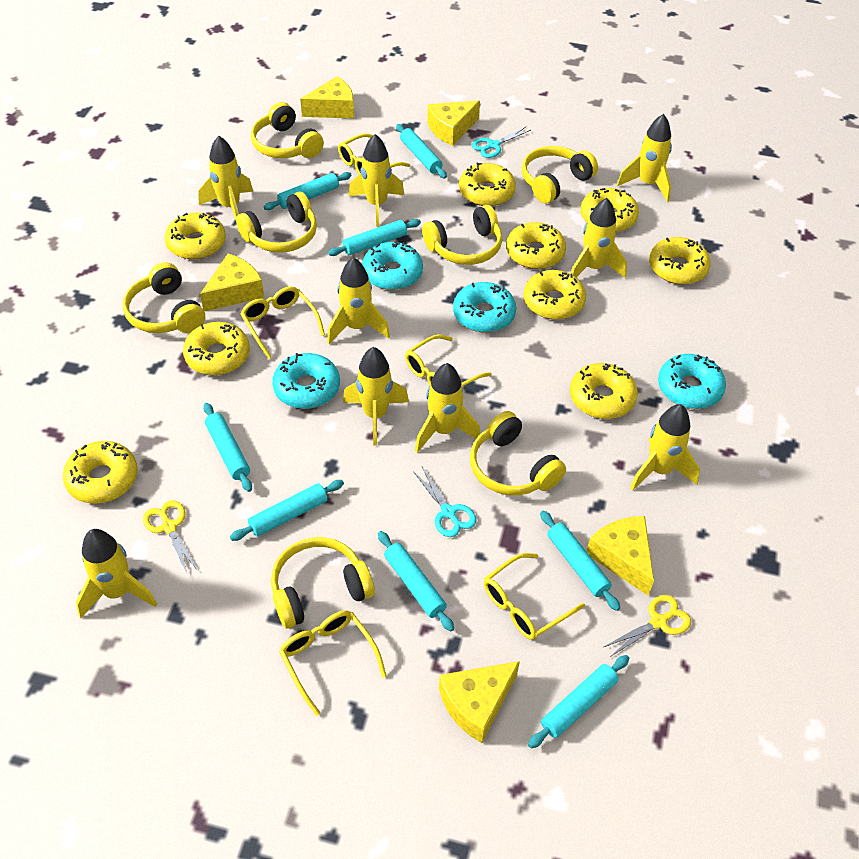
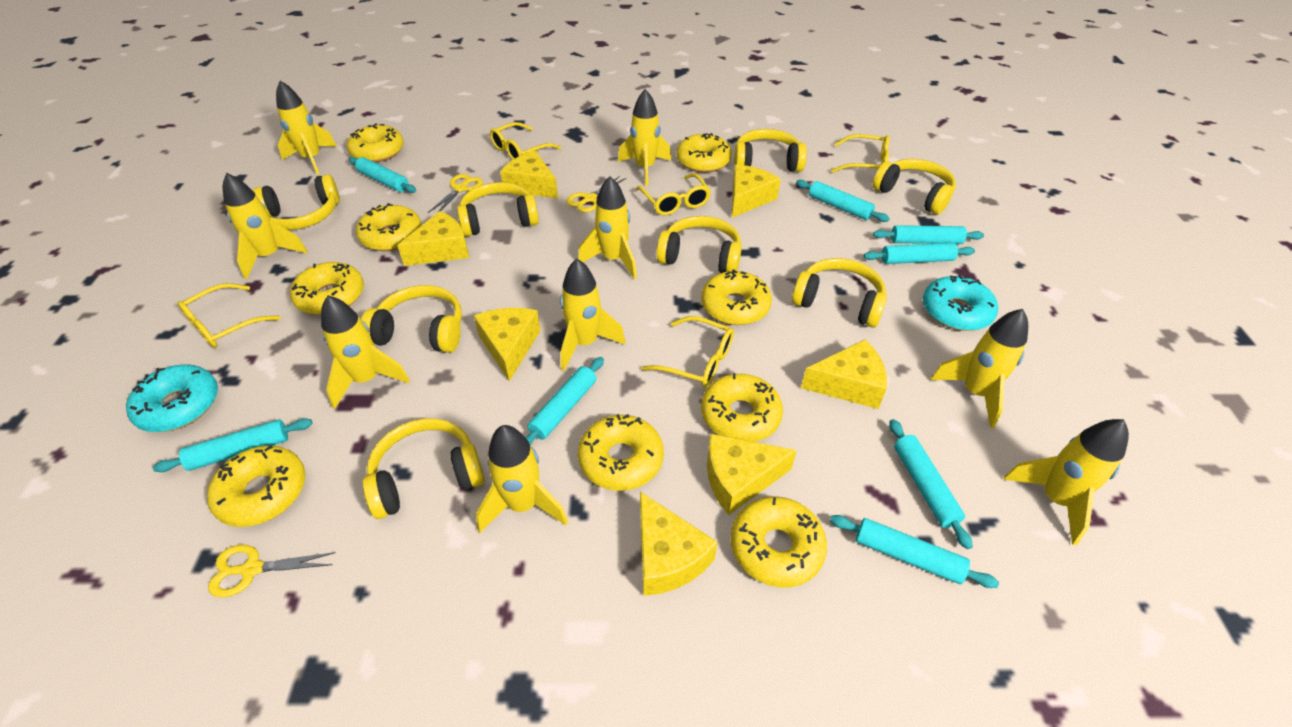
turquoise donut: 4 -> 2
turquoise scissors: 2 -> 0
yellow cheese: 5 -> 7
yellow headphones: 7 -> 8
yellow scissors: 2 -> 3

